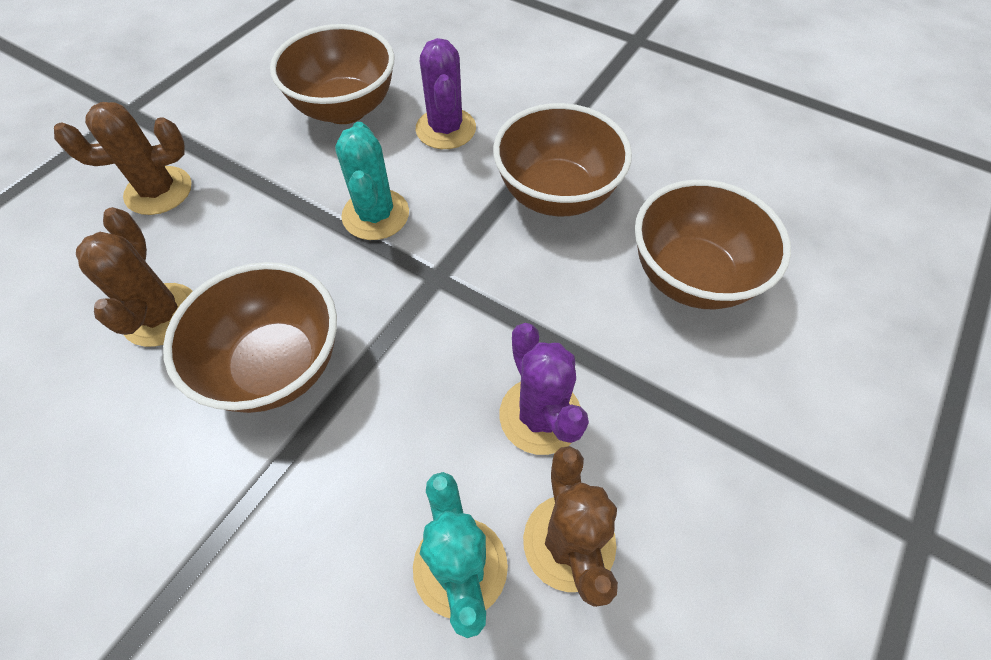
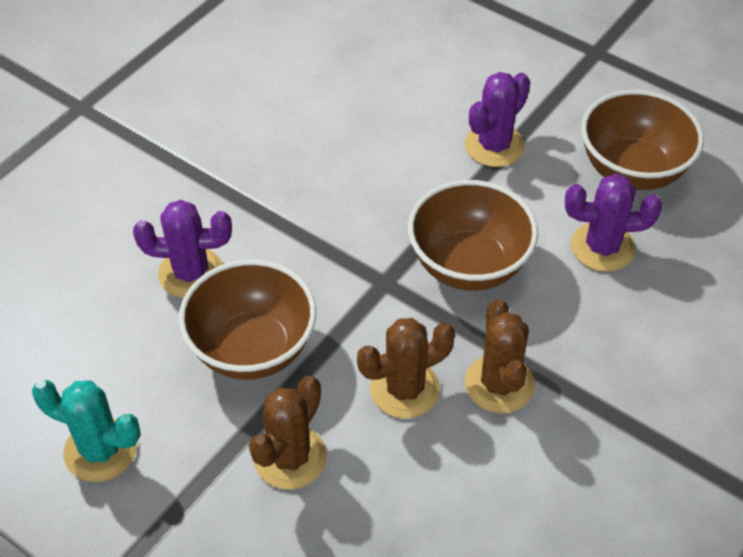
brown bowl: 4 -> 3
purple cactus: 2 -> 3
turquoise cactus: 2 -> 1

